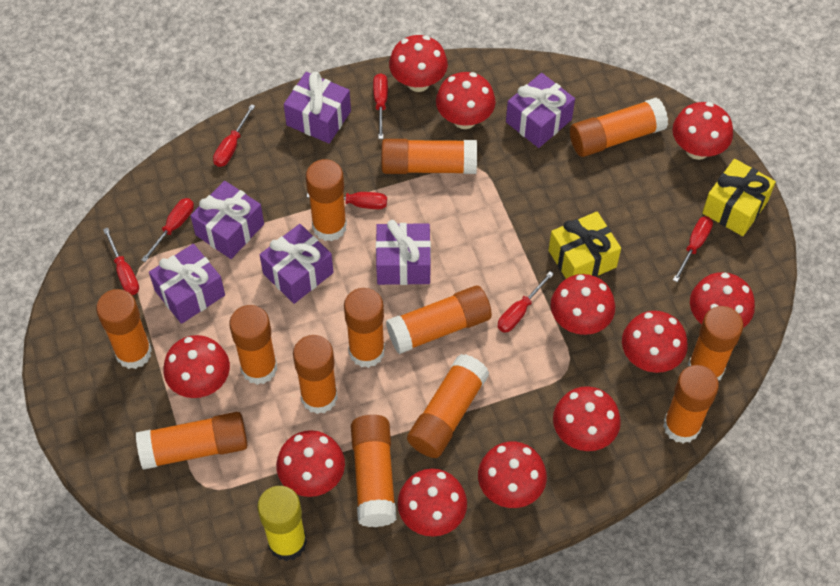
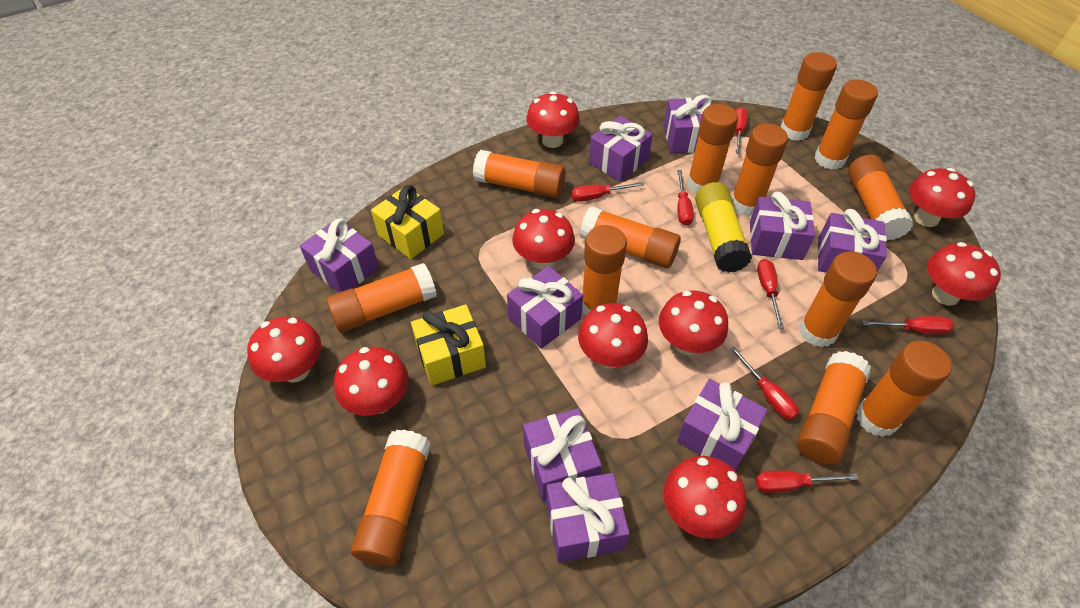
purple gift: 6 -> 9
red mushroom: 11 -> 9

